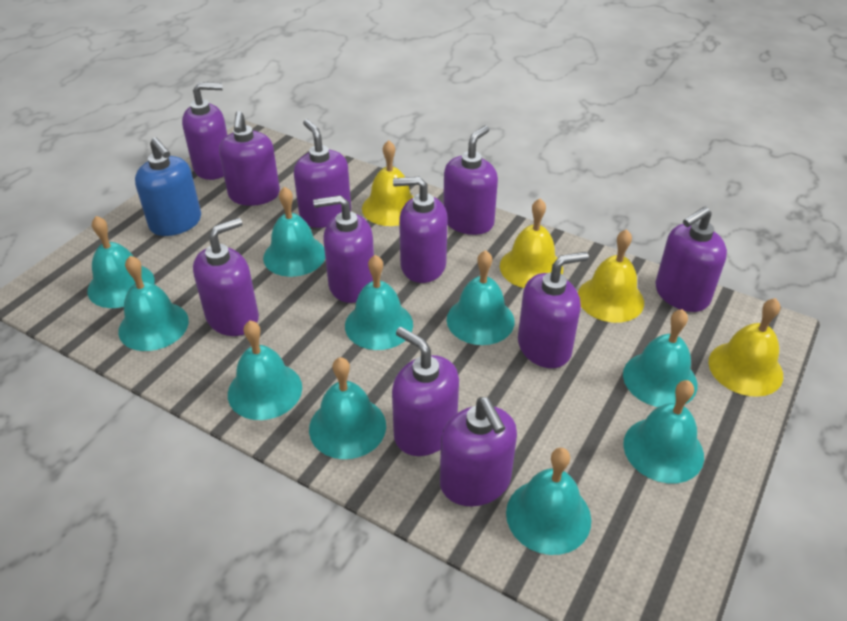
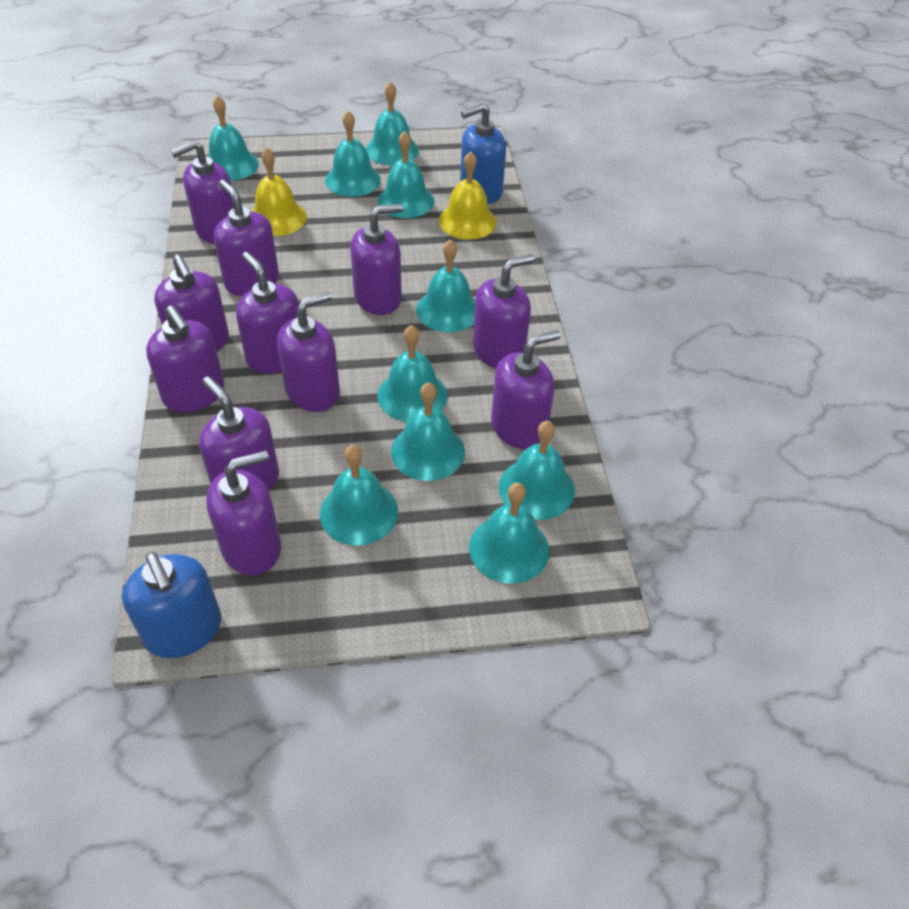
blue soap dispenser: 1 -> 2
yellow bell: 4 -> 2

